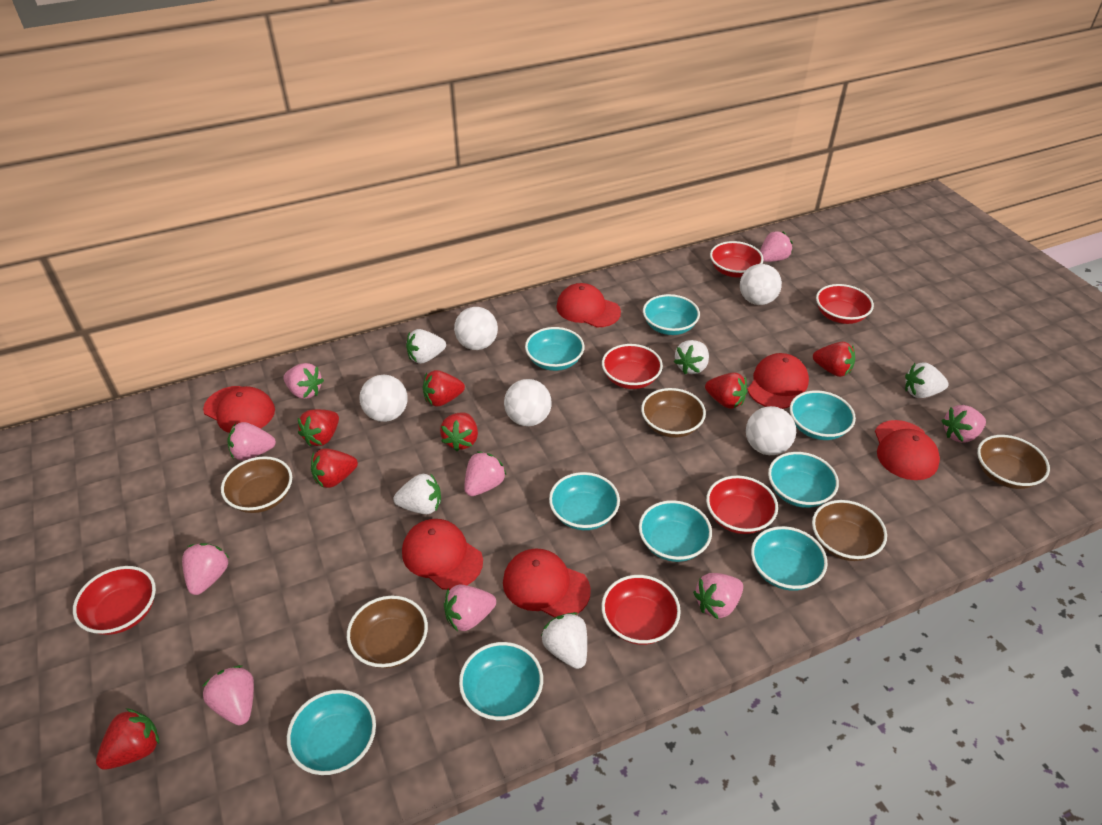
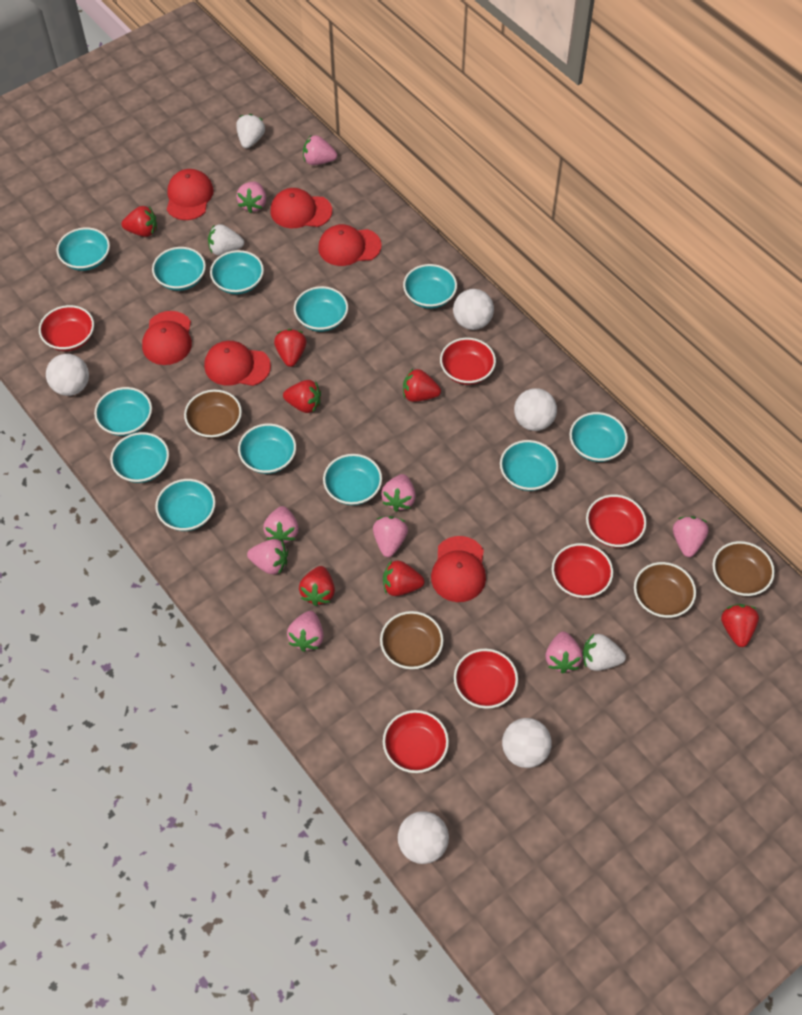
brown bowl: 5 -> 4
turquoise bowl: 9 -> 12
white strawberry: 5 -> 3

